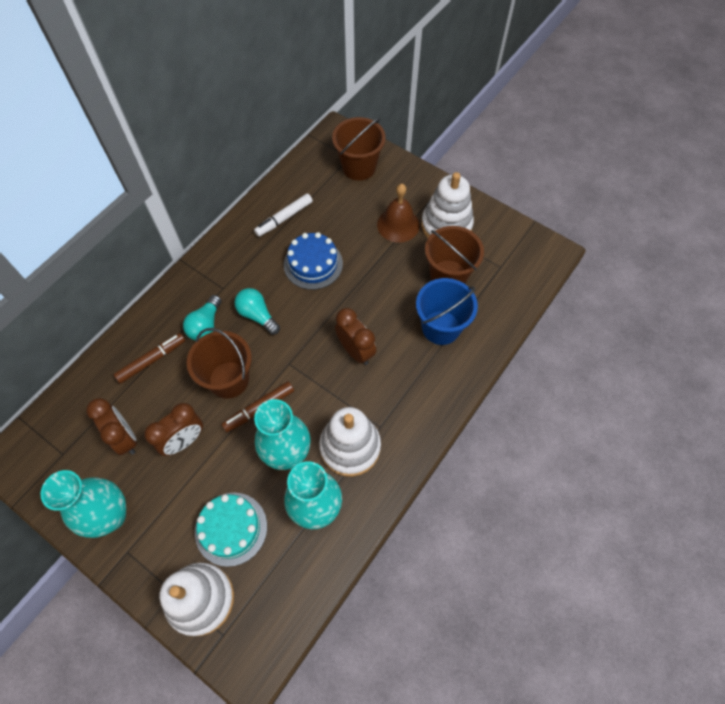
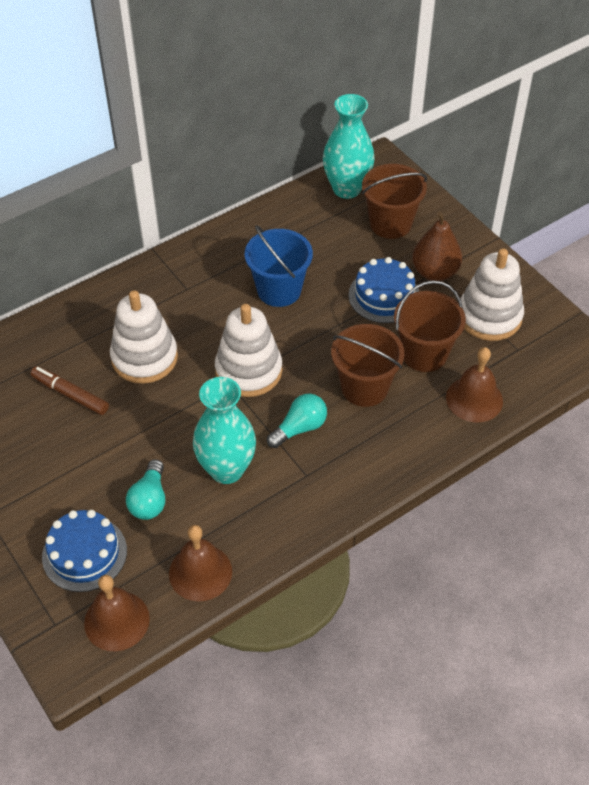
blue cake: 1 -> 2
brown bell: 1 -> 3
brown clock: 3 -> 0
brown marker: 2 -> 1
brown pear: 0 -> 1
turquoise cake: 1 -> 0
turquoise vase: 3 -> 2
white marker: 1 -> 0

